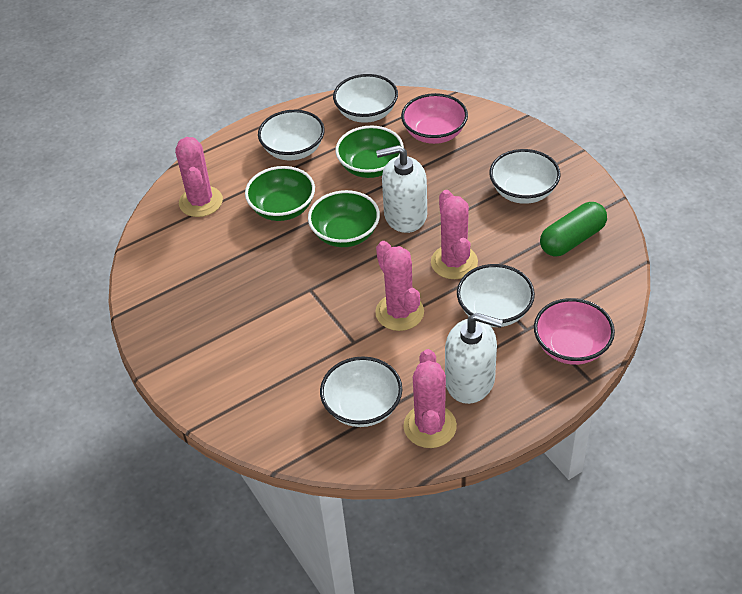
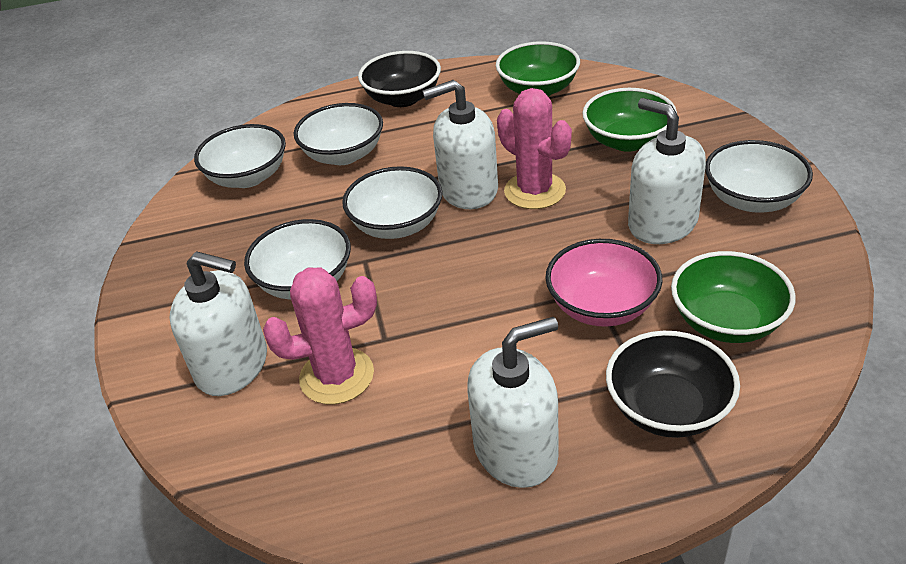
black bowl: 0 -> 2
green capsule: 1 -> 0
pink bowl: 2 -> 1
pink cactus: 4 -> 2
white soap dispenser: 2 -> 4

